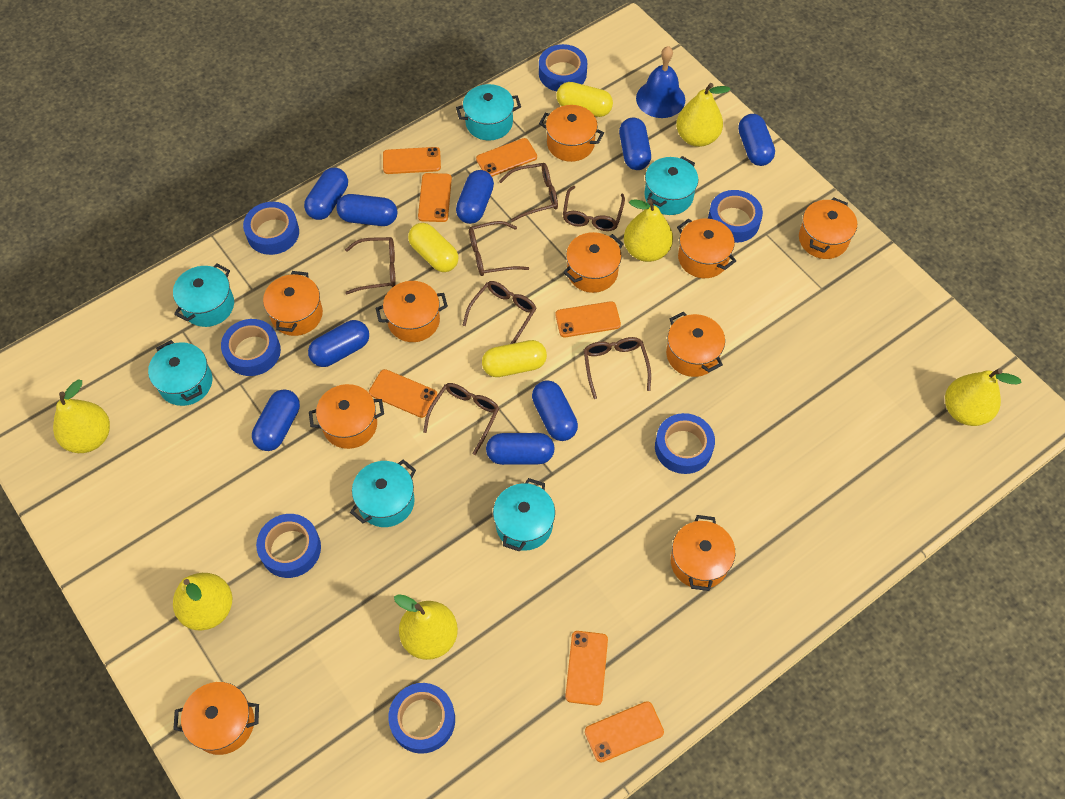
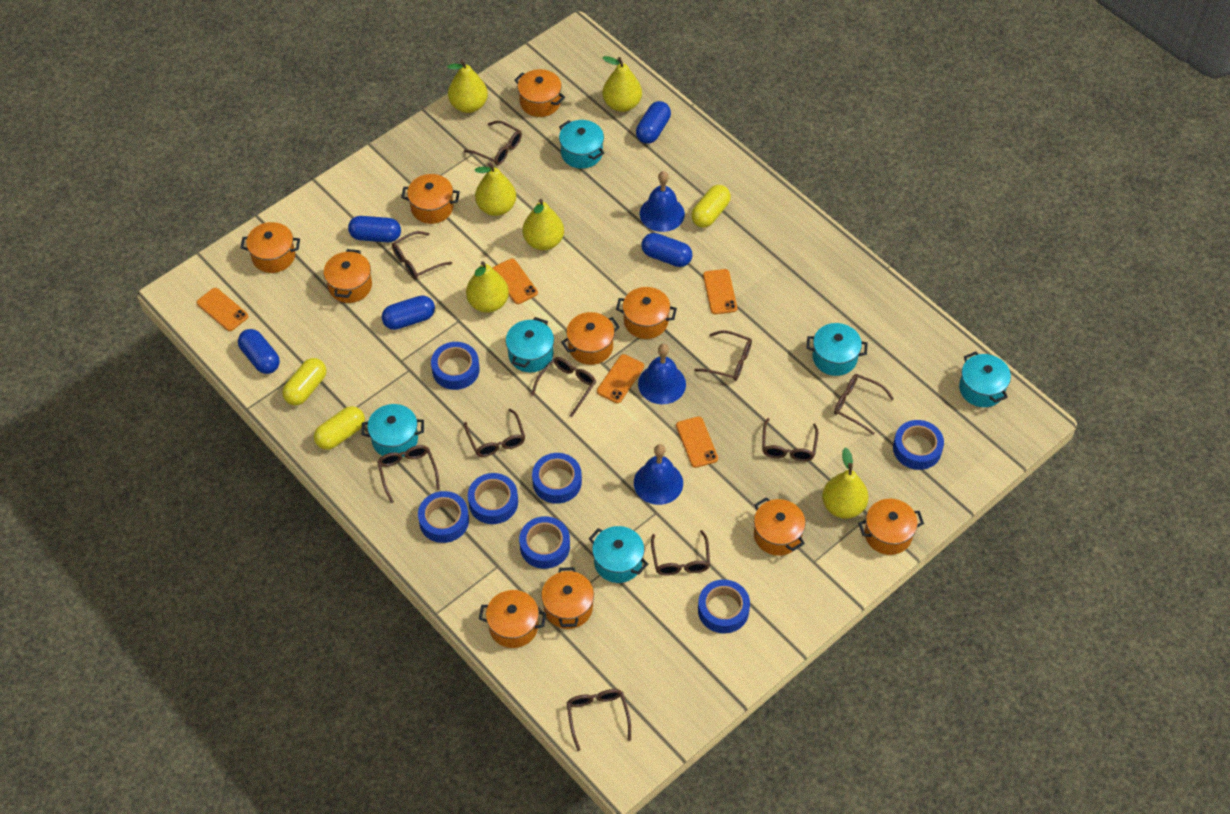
blue bell: 1 -> 3
blue capsule: 9 -> 5
brown glasses: 7 -> 10
orange phone: 7 -> 5

